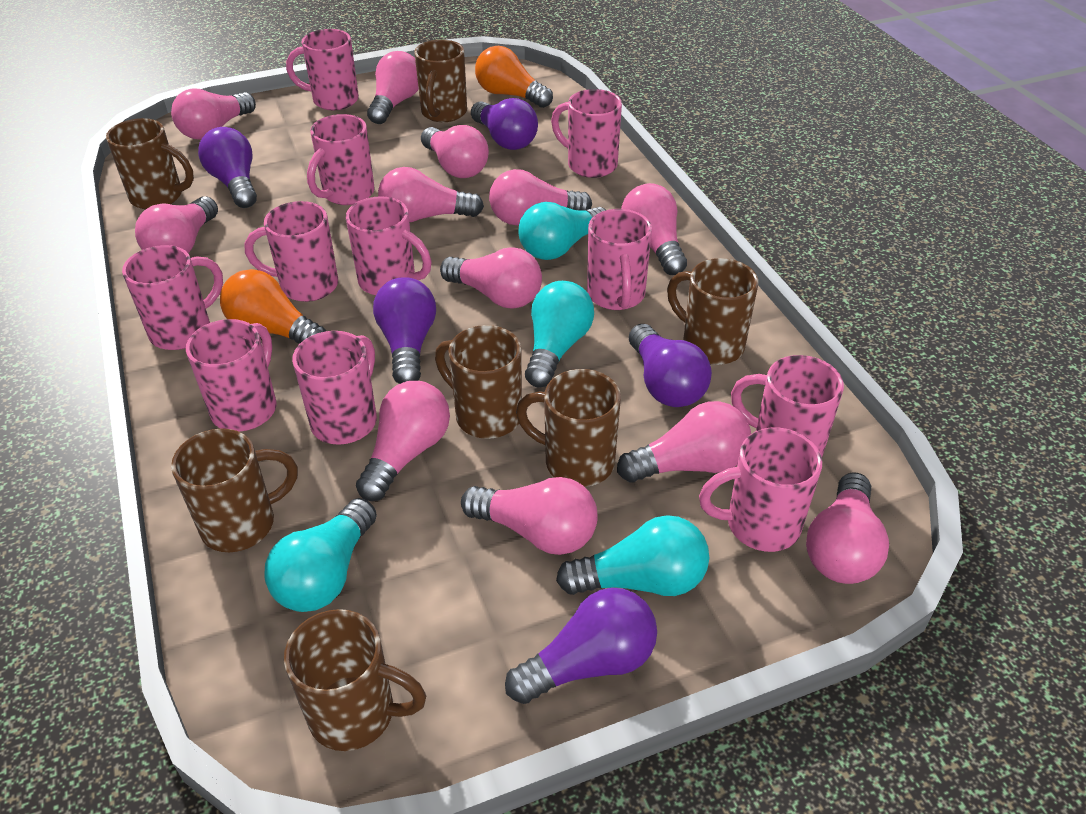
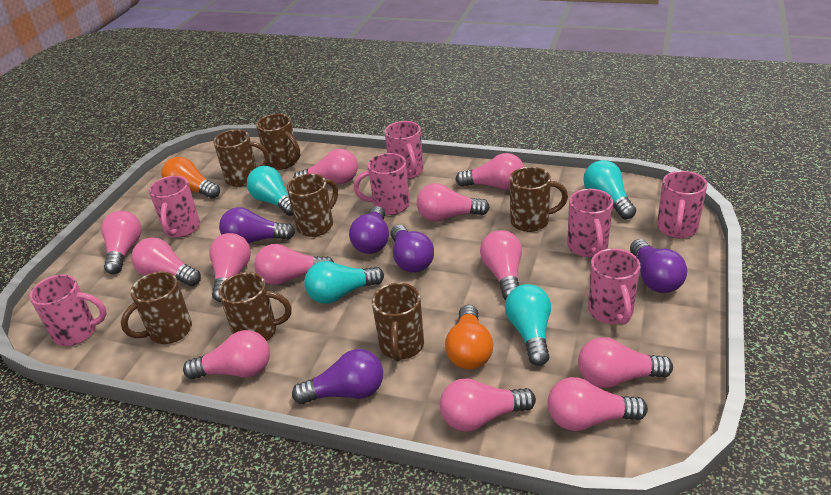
pink mug: 11 -> 7

